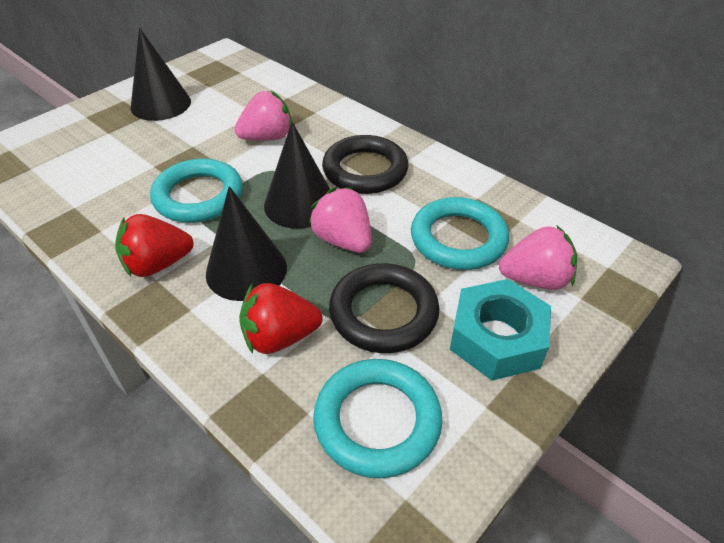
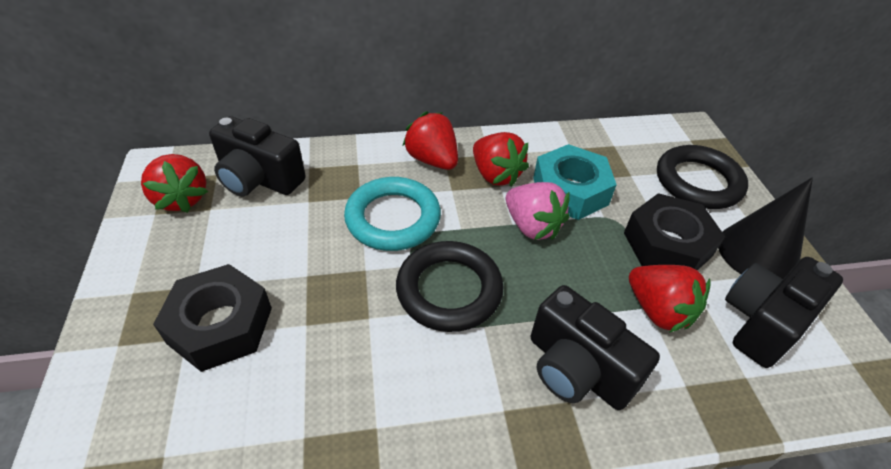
black camera: 0 -> 3
black cone: 3 -> 1
black nut: 0 -> 2
pink strawberry: 3 -> 1
red strawberry: 2 -> 4
turquoise ring: 3 -> 1

